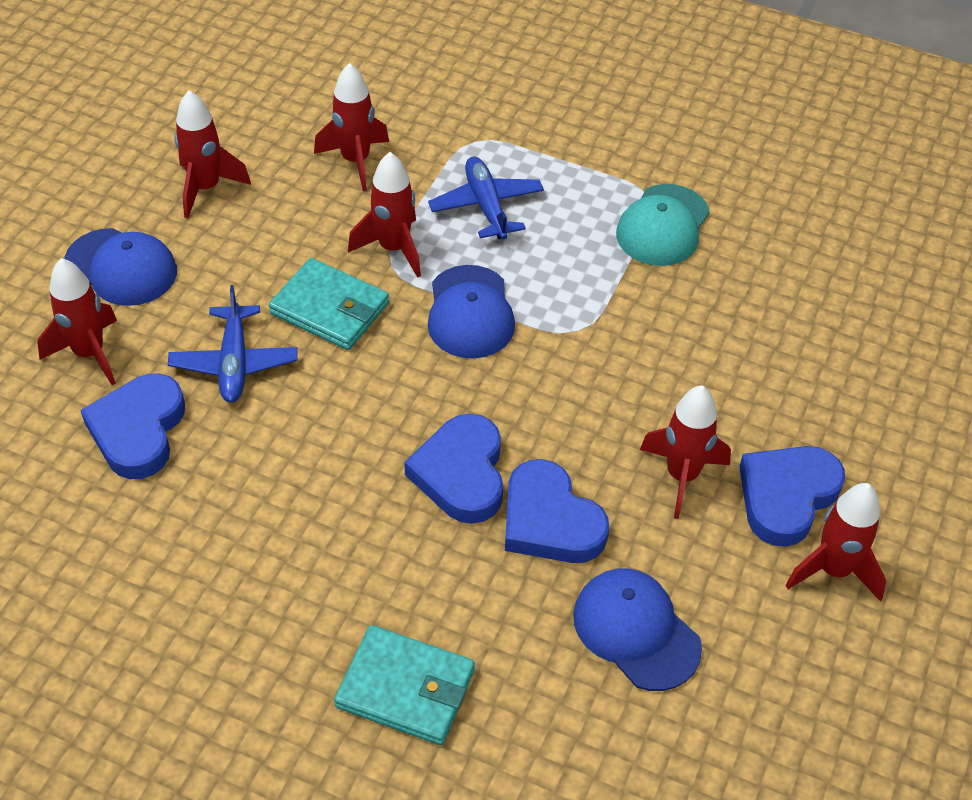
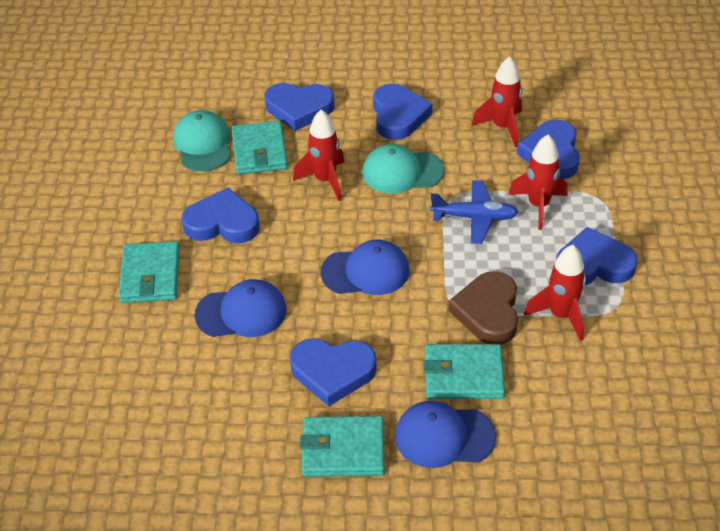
blue heart: 4 -> 6
blue plane: 2 -> 1
brown heart: 0 -> 1
red rocket: 6 -> 4
turquoise cap: 1 -> 2
turquoise wallet: 2 -> 4

